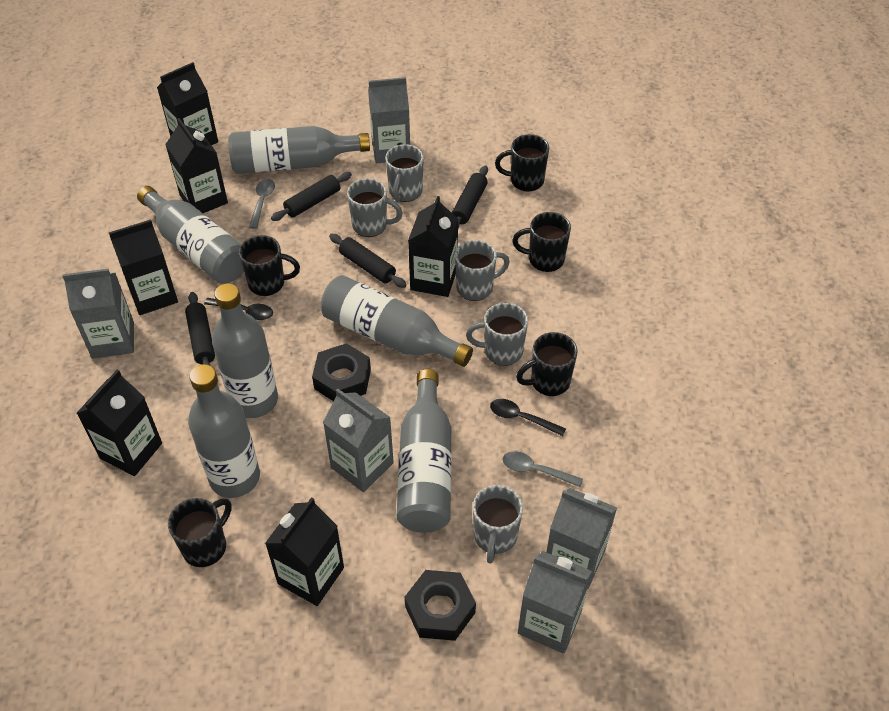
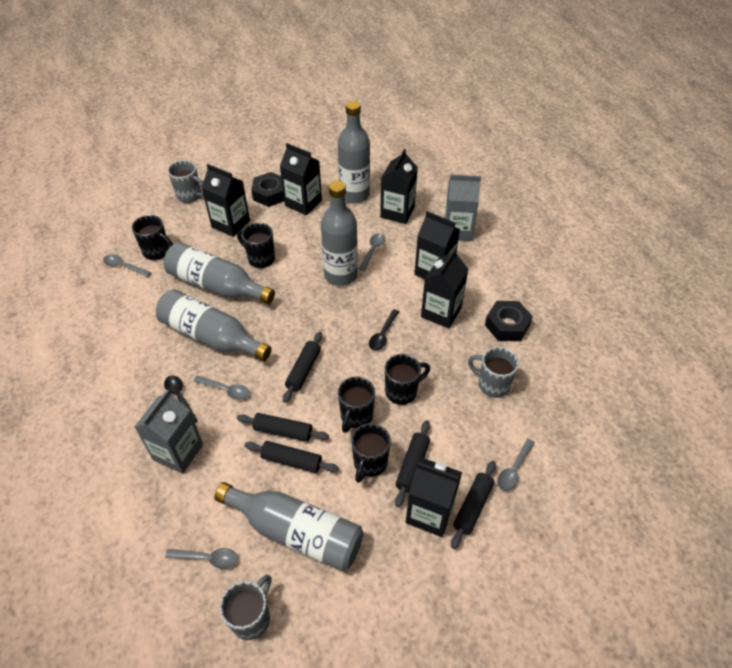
black rolling pin: 4 -> 5
grey bottle: 6 -> 5
grey carton: 5 -> 2
grey mug: 5 -> 3
grey spoon: 2 -> 5

